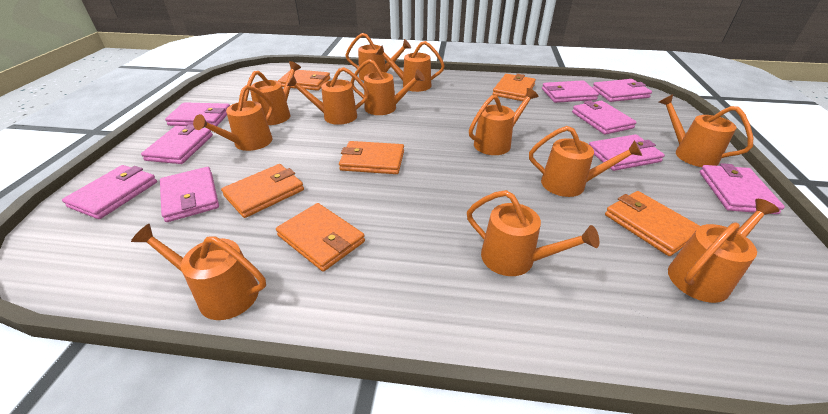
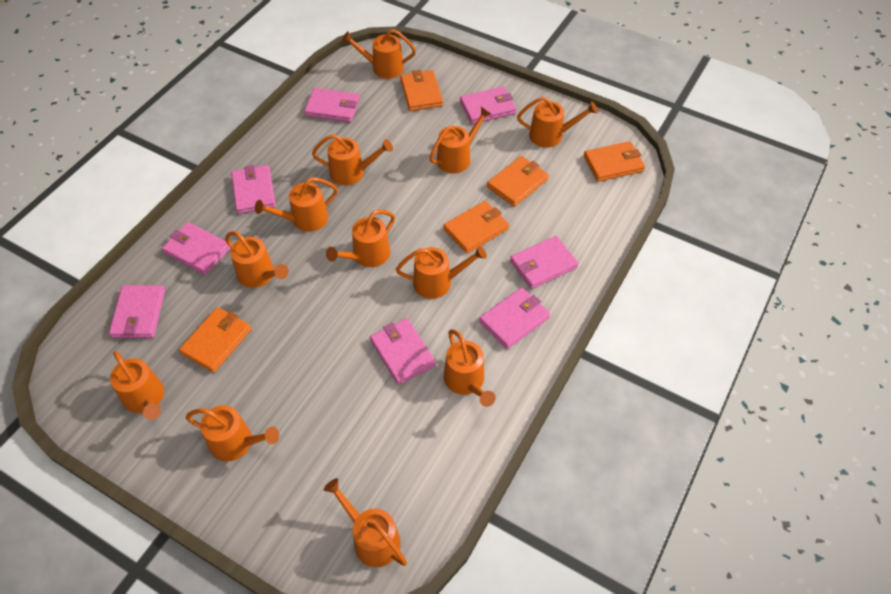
orange wallet: 6 -> 5
pink wallet: 9 -> 8

